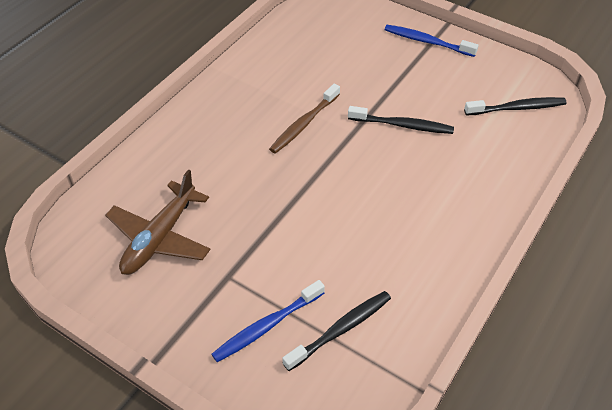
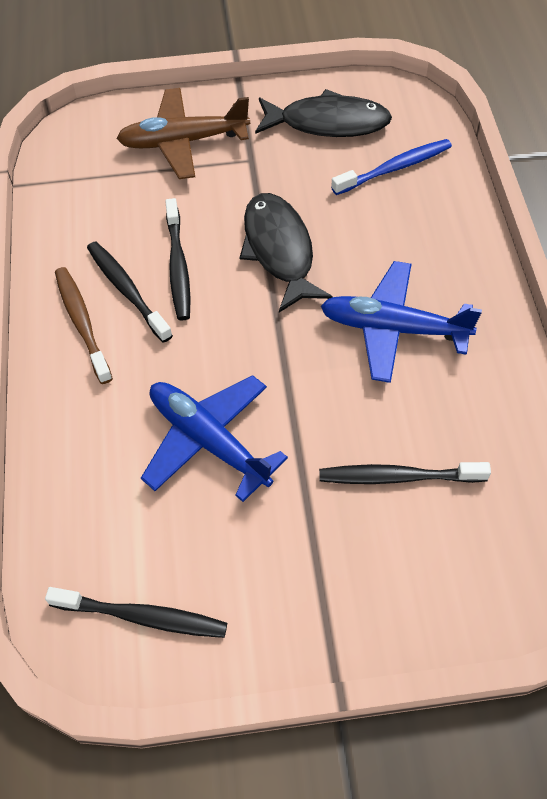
black fish: 0 -> 2
black toothbrush: 3 -> 4
blue plane: 0 -> 2
blue toothbrush: 2 -> 1

